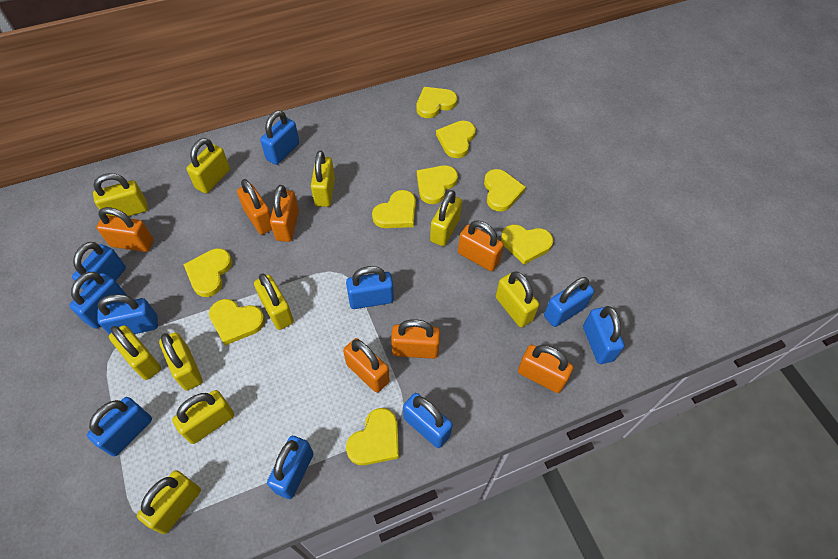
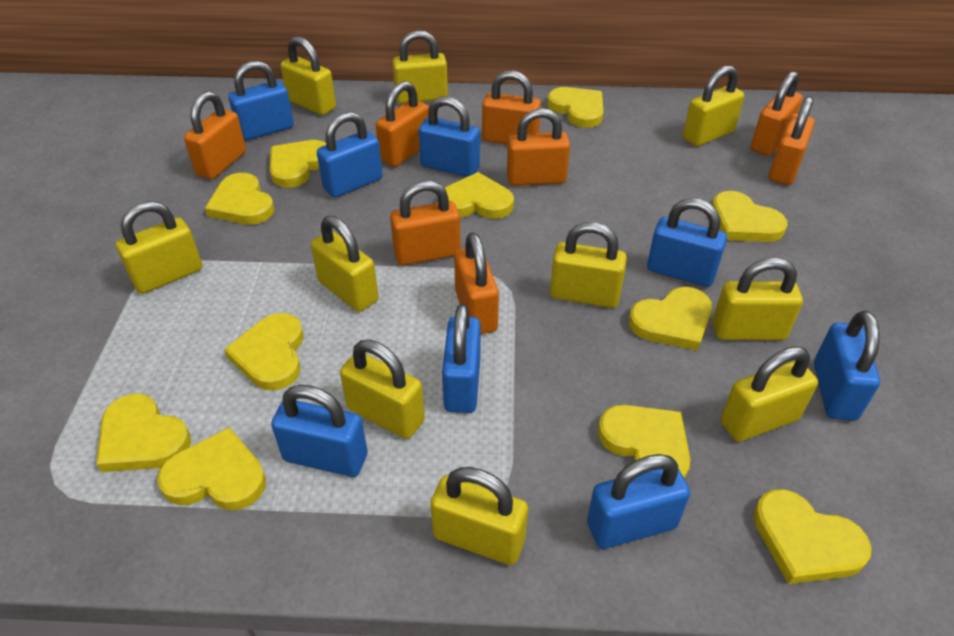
blue padlock: 10 -> 8
orange padlock: 7 -> 8
yellow heart: 9 -> 11

